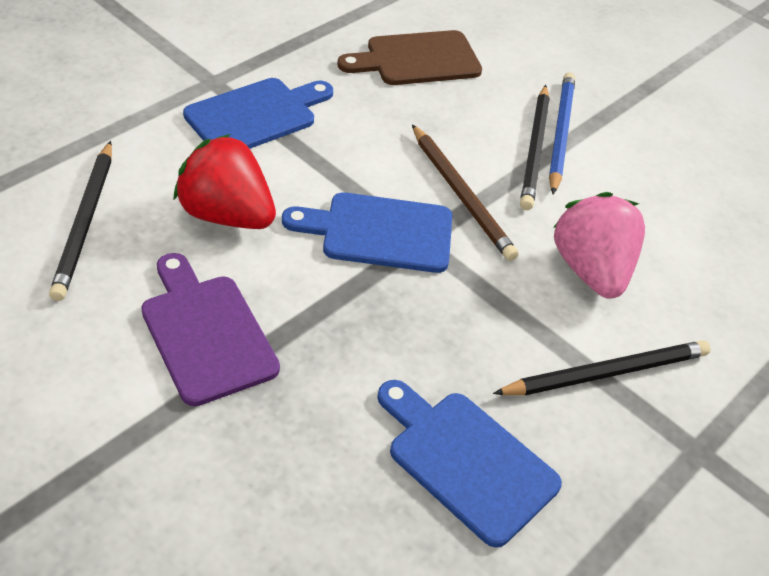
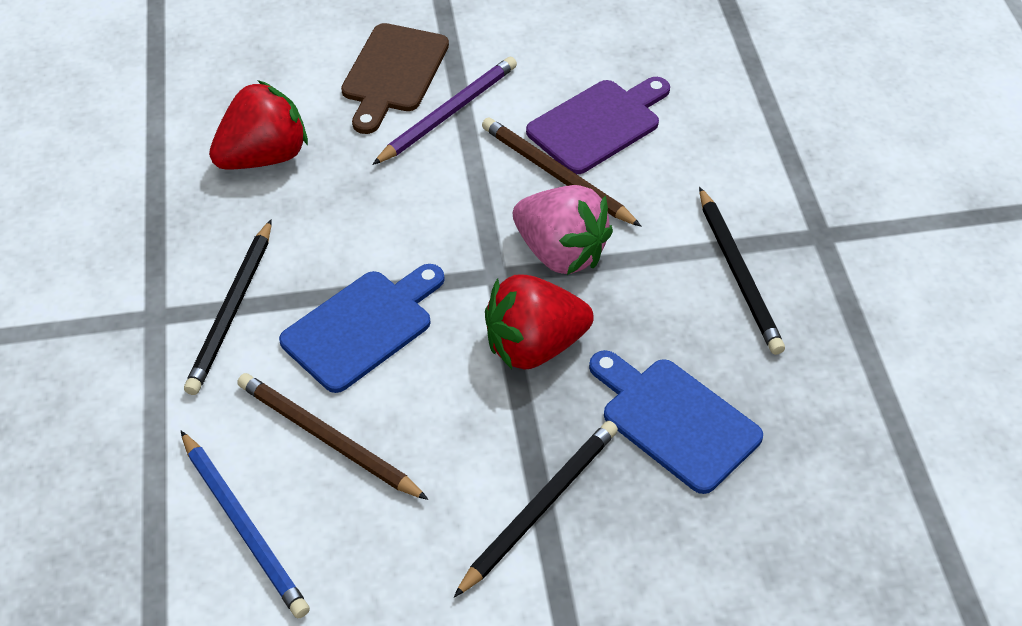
blue cutting board: 3 -> 2
brown pencil: 1 -> 2
purple pencil: 0 -> 1
red strawberry: 1 -> 2

